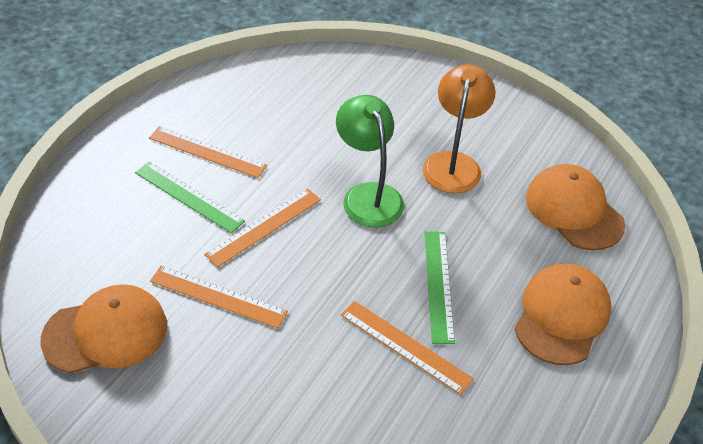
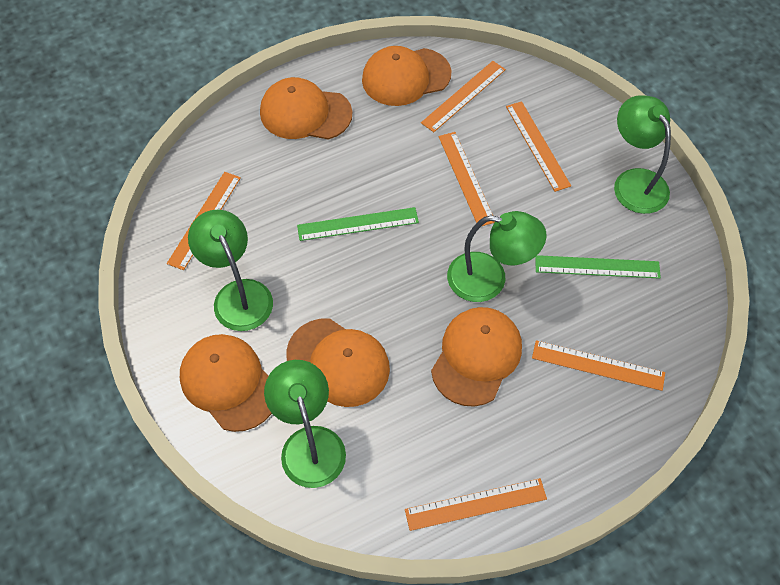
green lamp: 1 -> 4
orange cap: 3 -> 5
orange lamp: 1 -> 0
orange ruler: 4 -> 6

